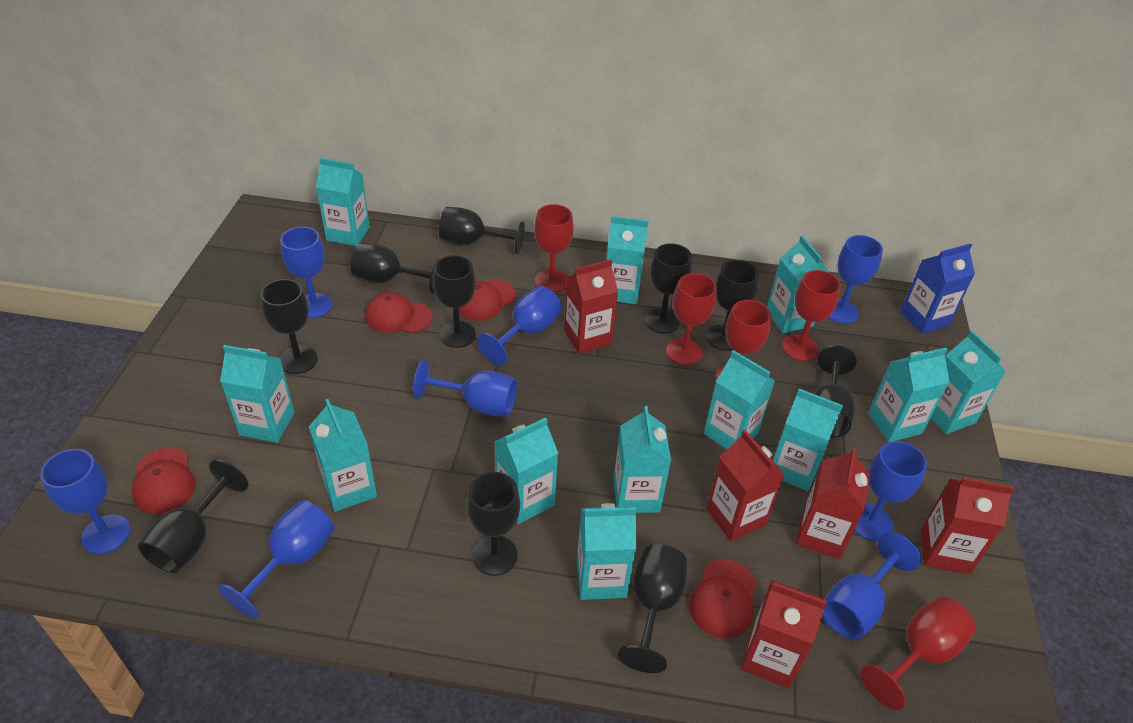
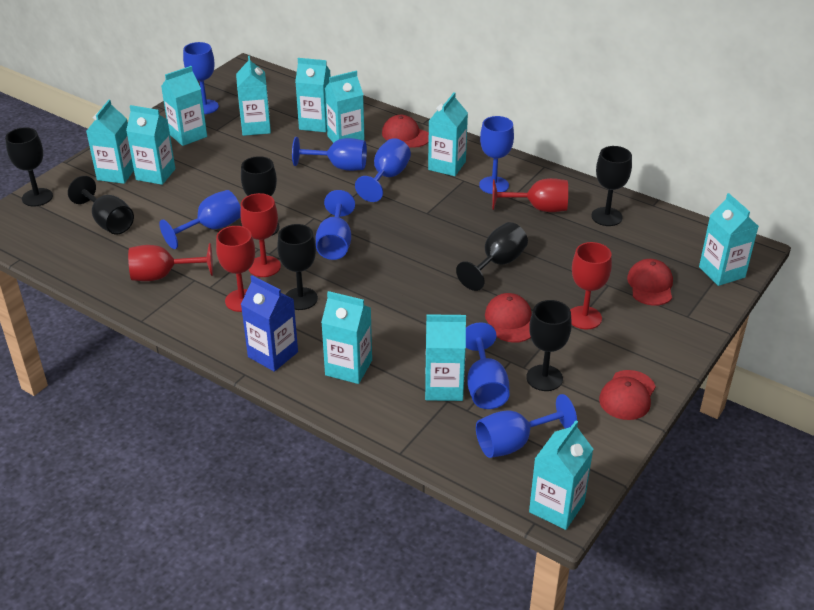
black goblet: 10 -> 7
red carton: 5 -> 0
turquoise carton: 12 -> 11

